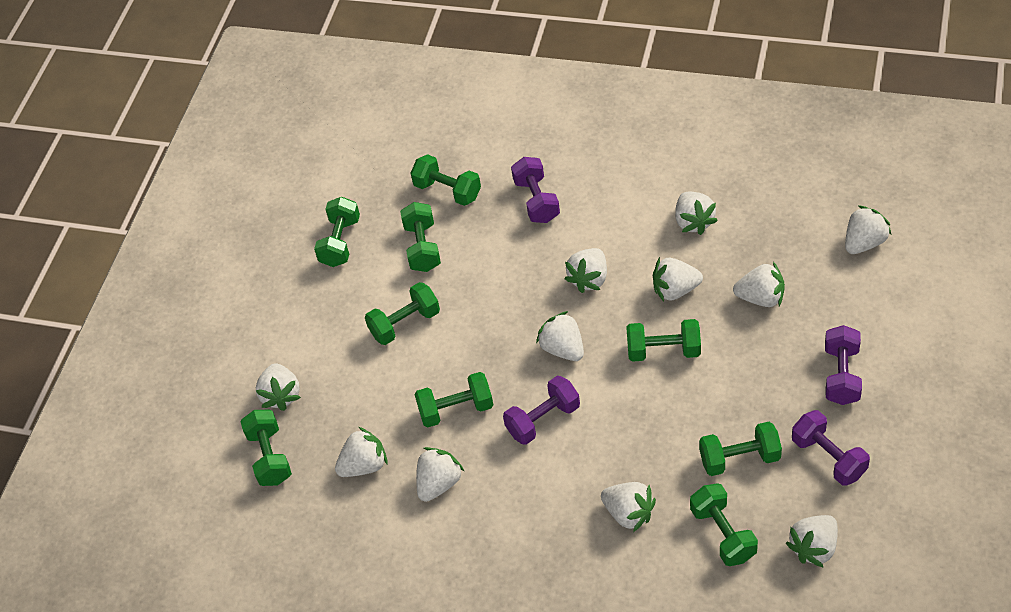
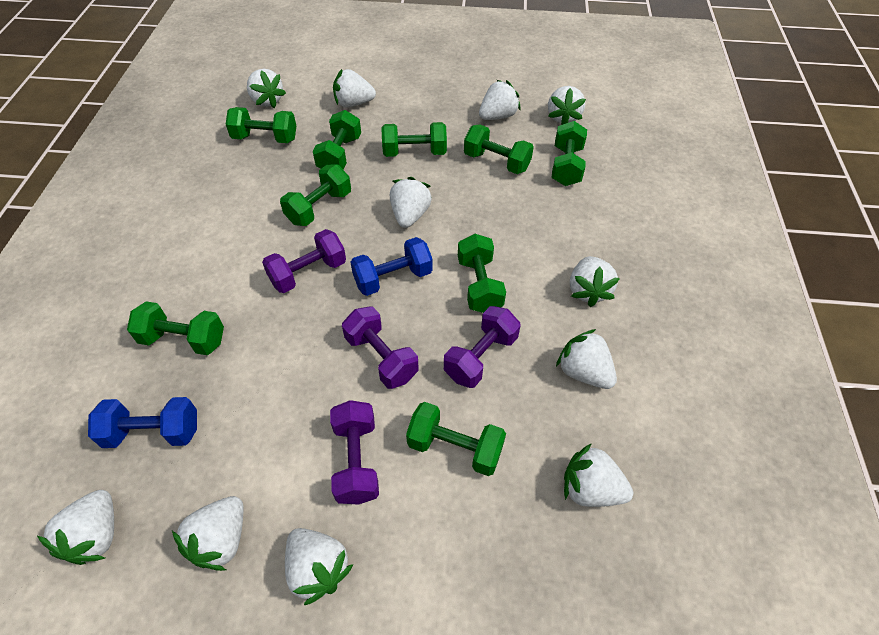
blue dumbbell: 0 -> 2

